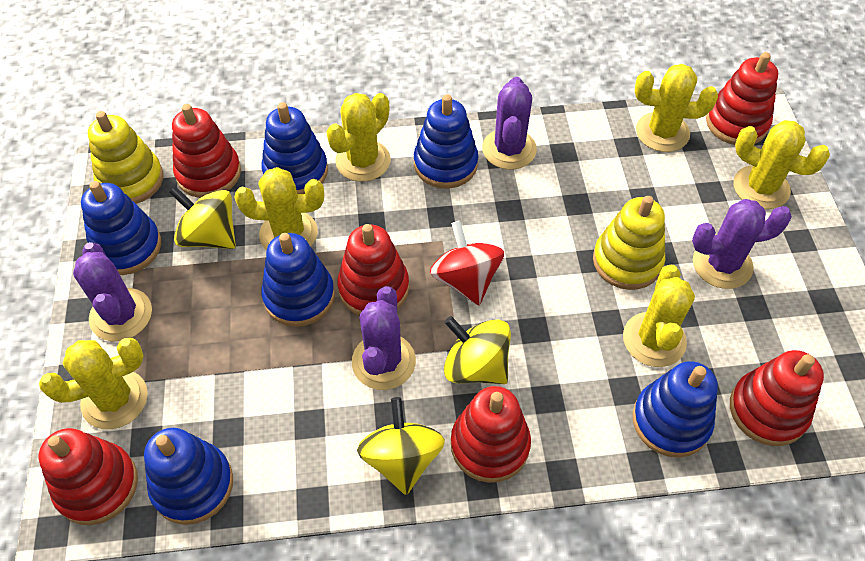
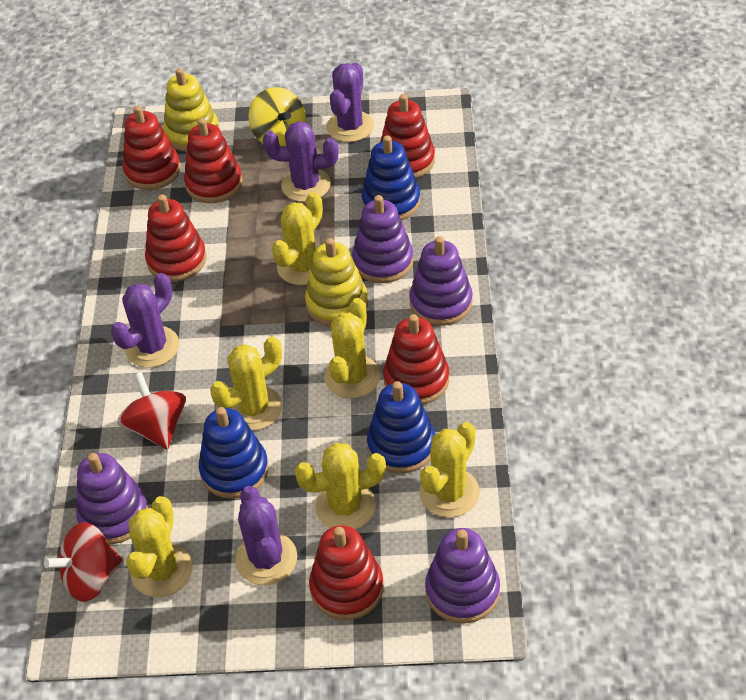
blue stacking toy: 6 -> 3
purple stacking toy: 0 -> 4
red spinning top: 1 -> 2
yellow spinning top: 3 -> 1

